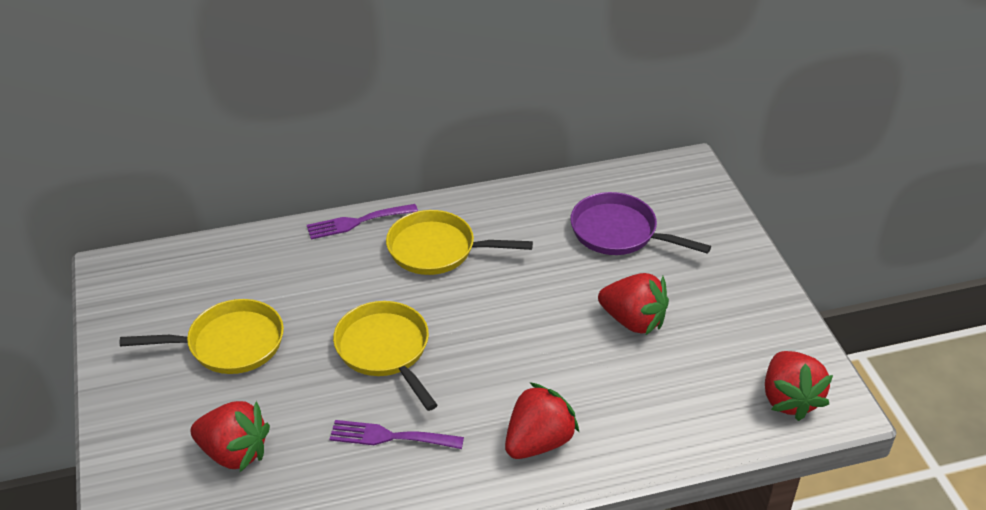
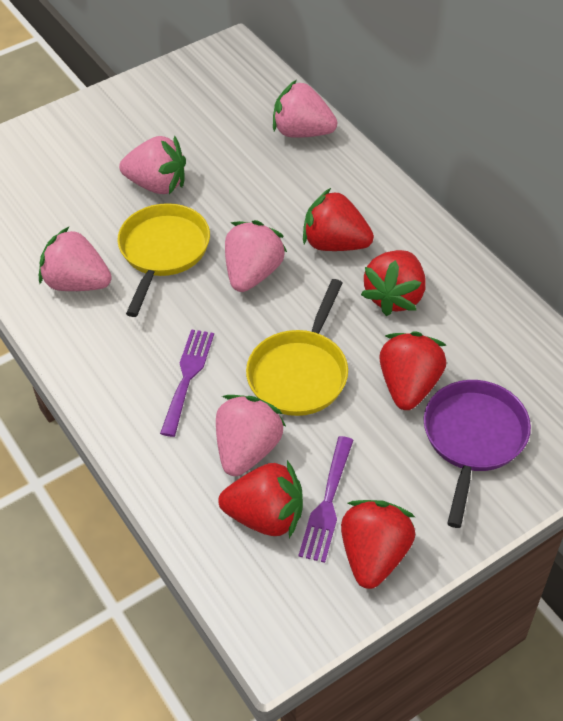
pink strawberry: 0 -> 5
red strawberry: 4 -> 5
yellow pan: 3 -> 2

